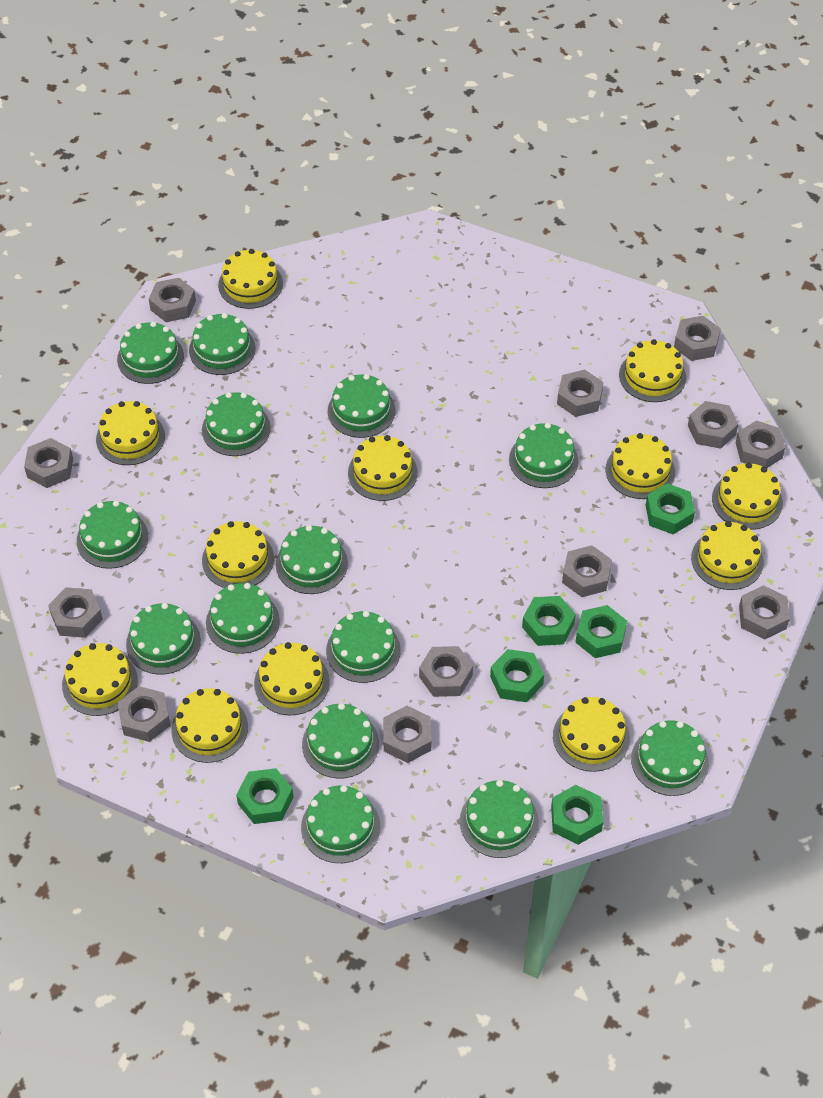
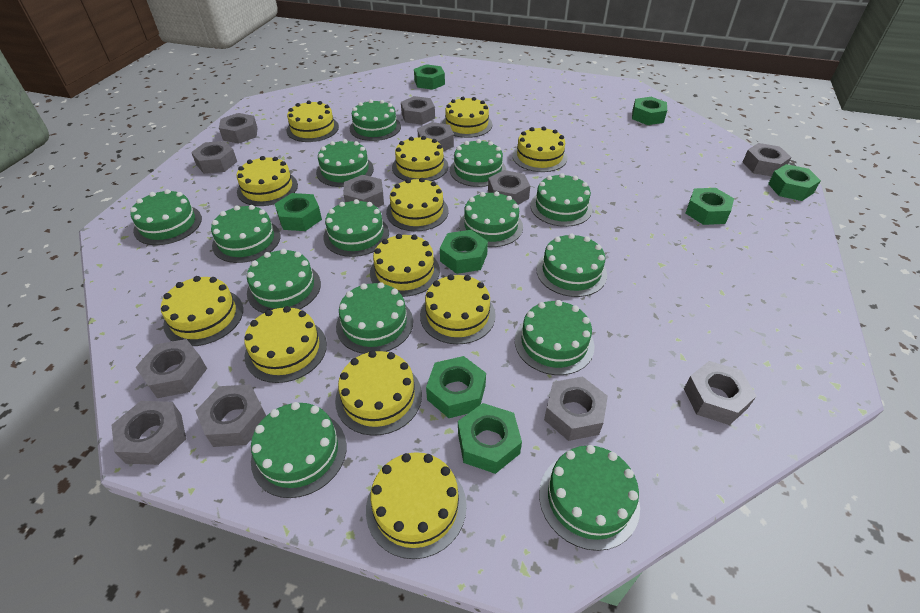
green nut: 6 -> 8

